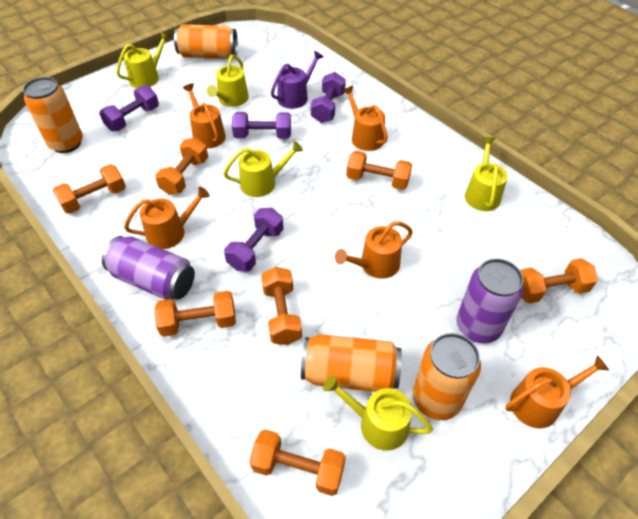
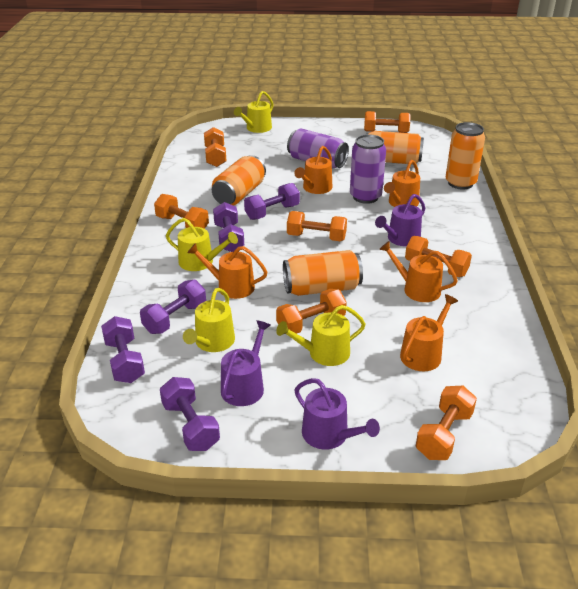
purple dumbbell: 4 -> 5
purple watering can: 1 -> 3
yellow watering can: 5 -> 4

